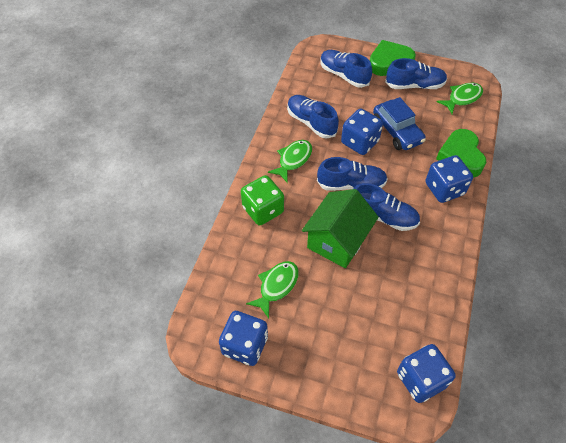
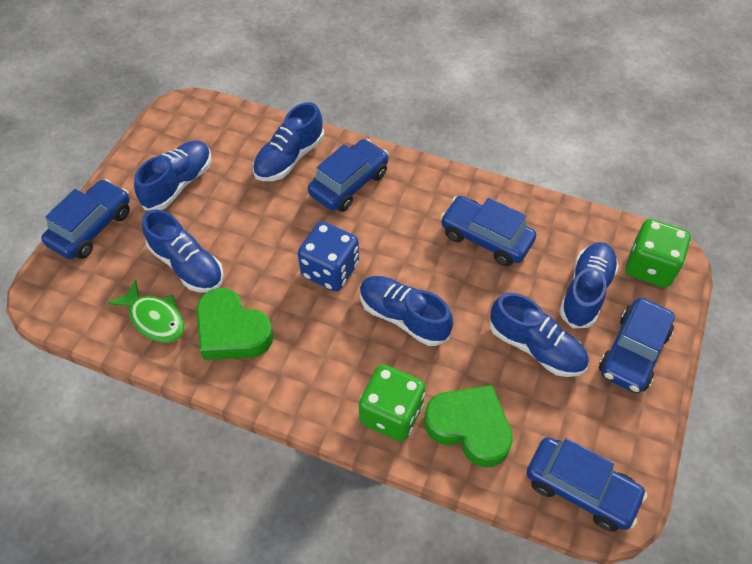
blue car: 1 -> 5
blue dice: 4 -> 1
blue shoe: 5 -> 6
green dice: 1 -> 2
green fish: 3 -> 1
green house: 1 -> 0

